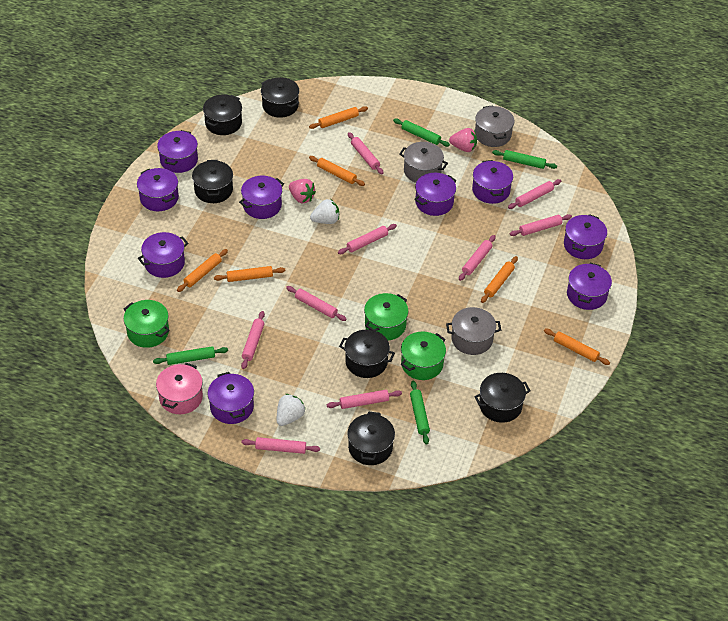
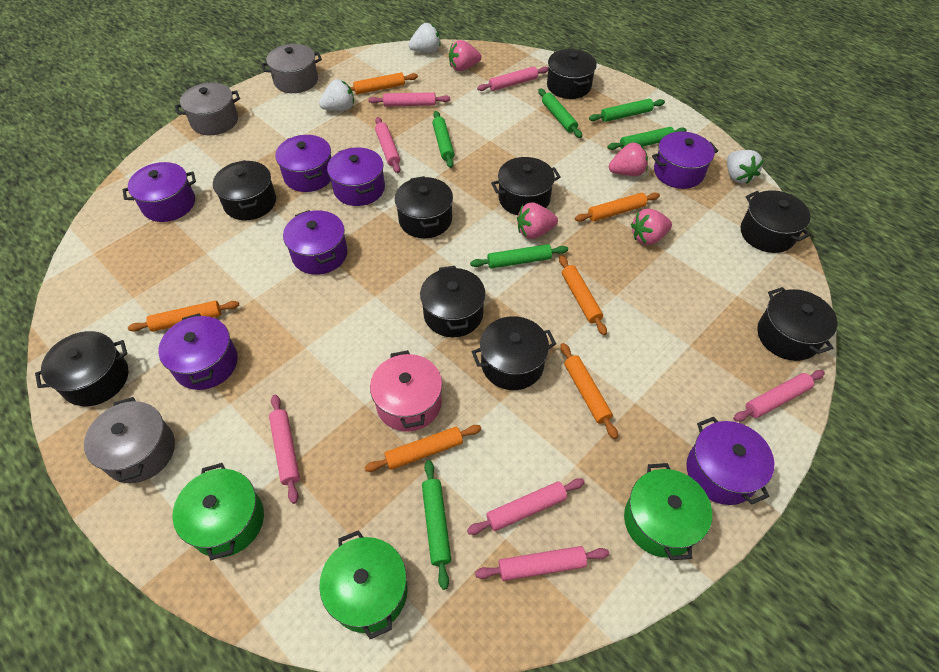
black pot: 6 -> 9
green rolling pin: 4 -> 6
pink rolling pin: 9 -> 7
pink strawberry: 2 -> 4
purple pot: 9 -> 7
white strawberry: 2 -> 3

